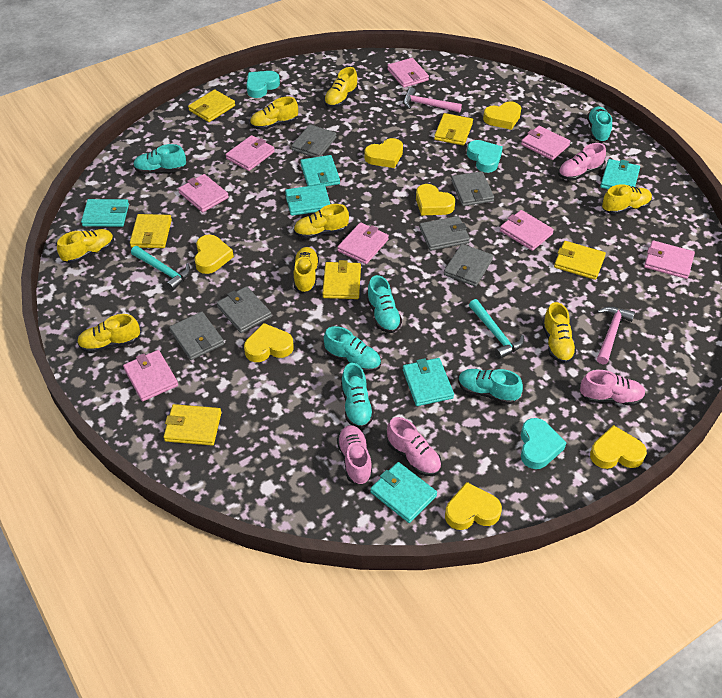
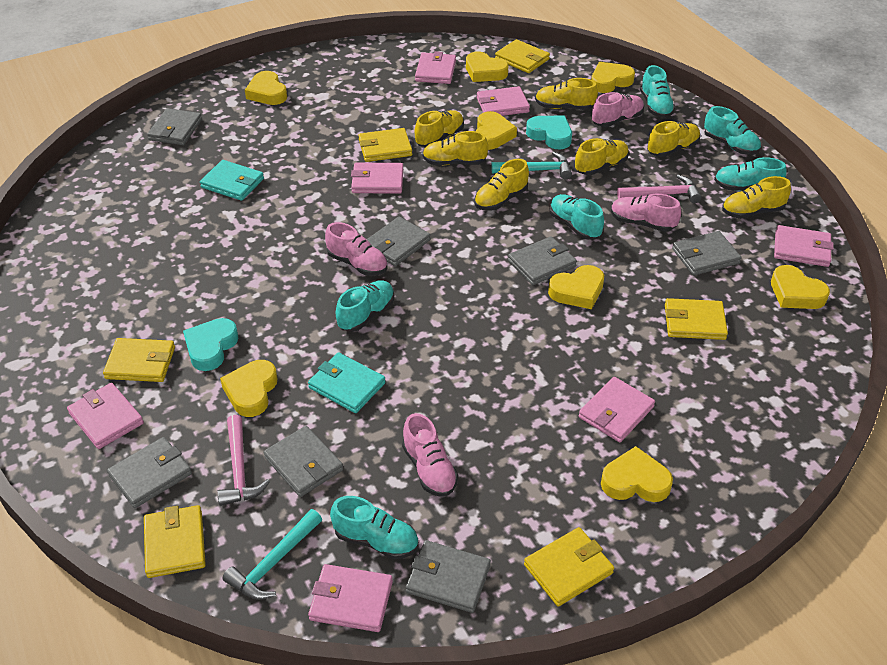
grey wallet: 6 -> 7
pink wallet: 8 -> 7
turquoise heart: 3 -> 2
turquoise wallet: 6 -> 2
yellow heart: 7 -> 8
yellow shoe: 8 -> 7

